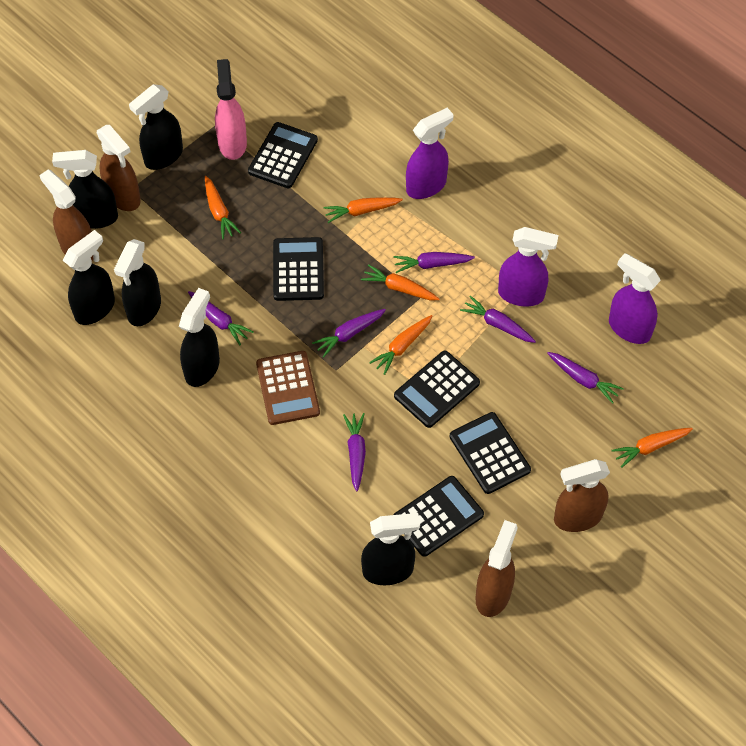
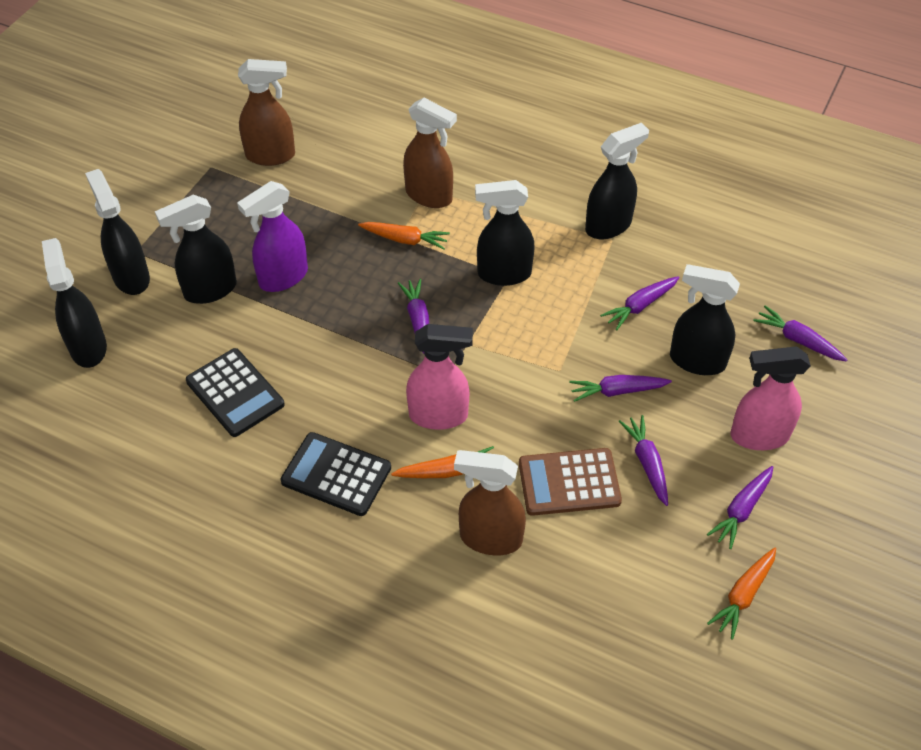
black calculator: 5 -> 2
brown spray bottle: 4 -> 3
orange carrot: 5 -> 3
pink spray bottle: 1 -> 2
purple spray bottle: 3 -> 1

